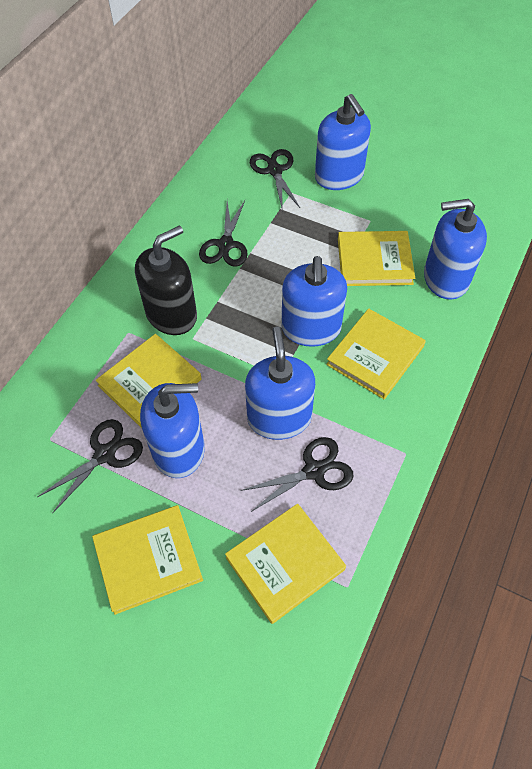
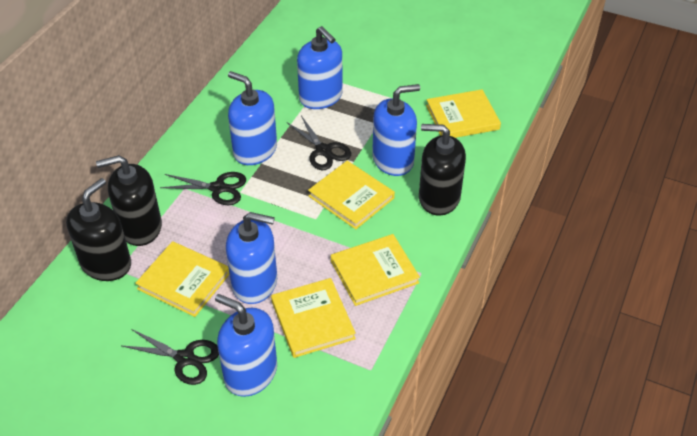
black scissors: 4 -> 3
black soap dispenser: 1 -> 3

